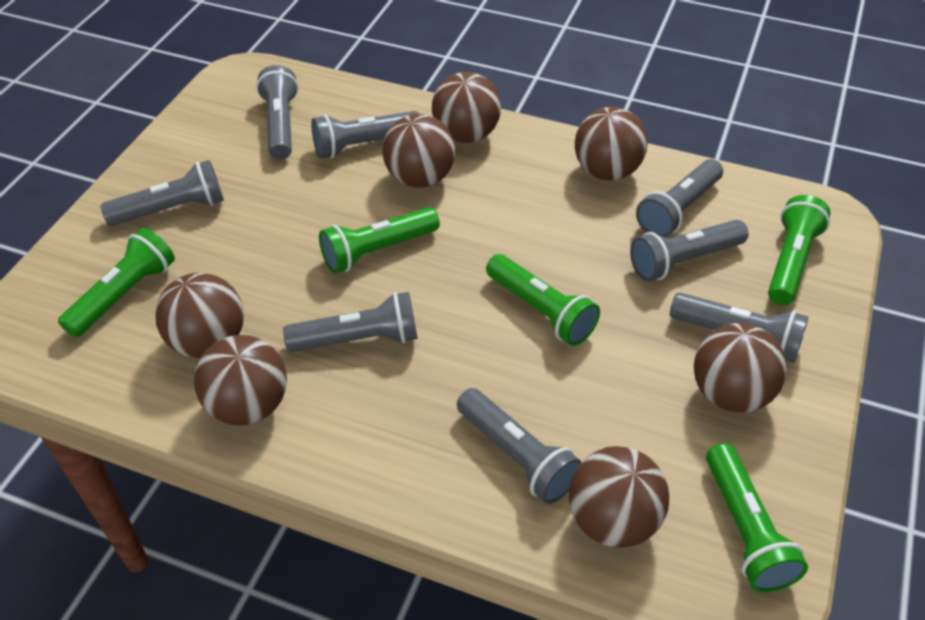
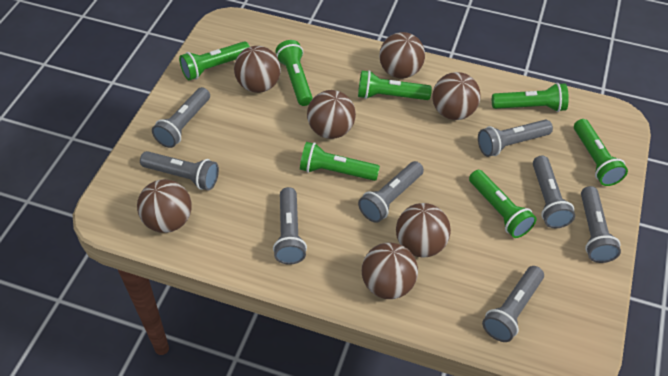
green flashlight: 5 -> 7

